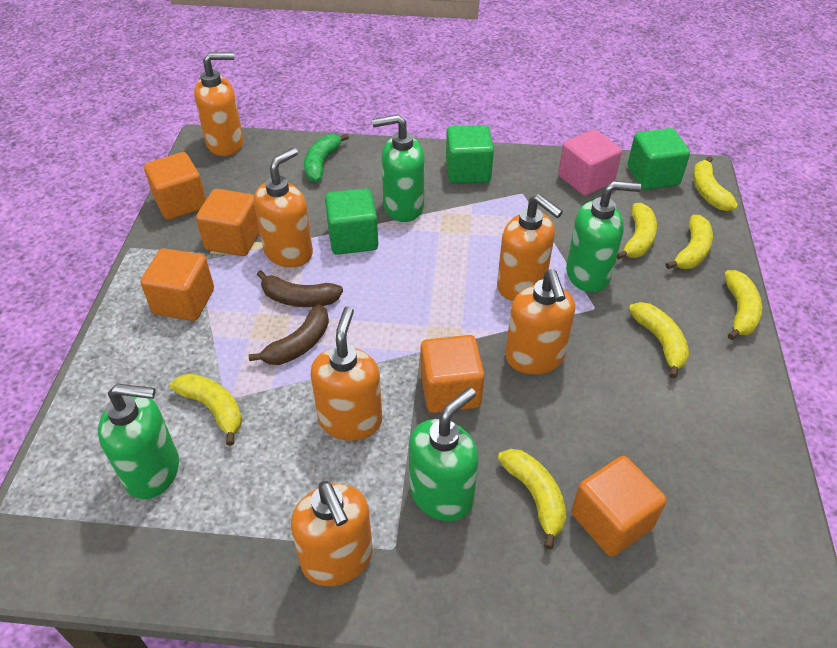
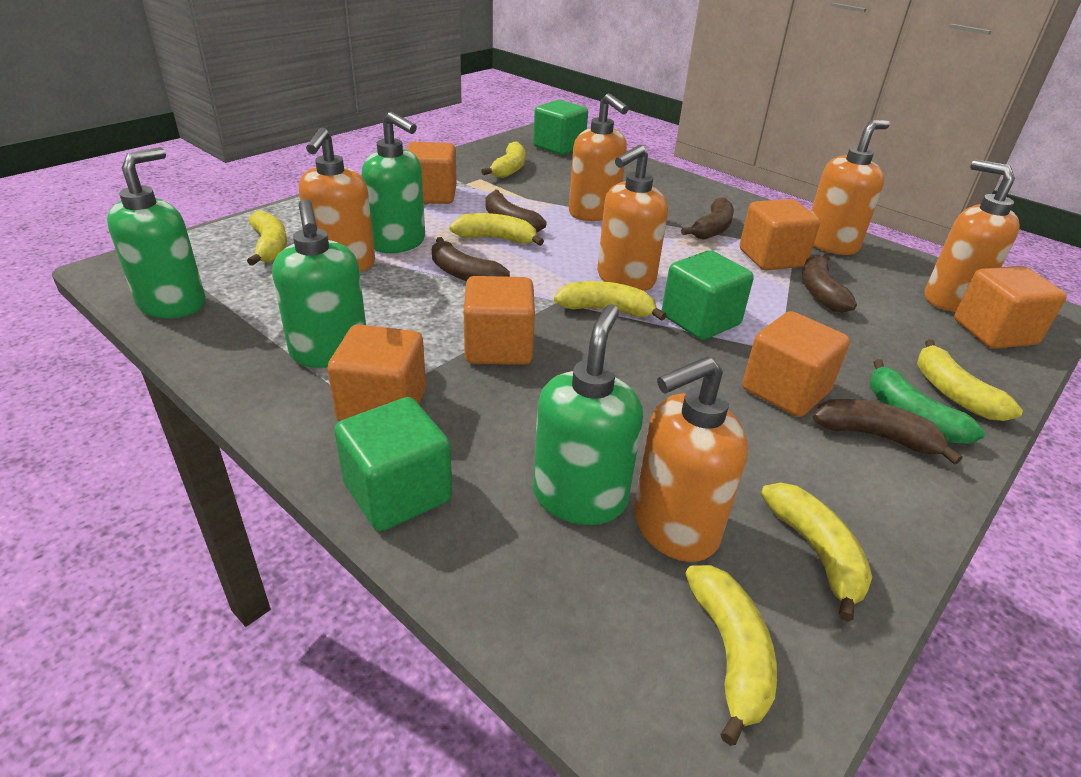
brown banana: 2 -> 5
orange cube: 5 -> 6
pink cube: 1 -> 0

